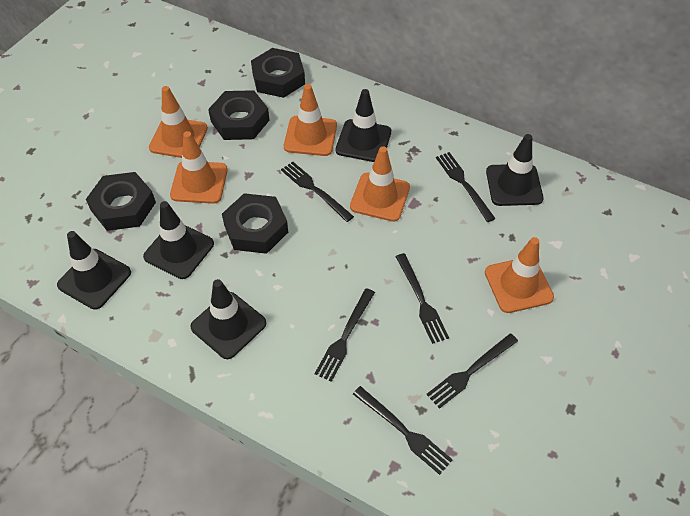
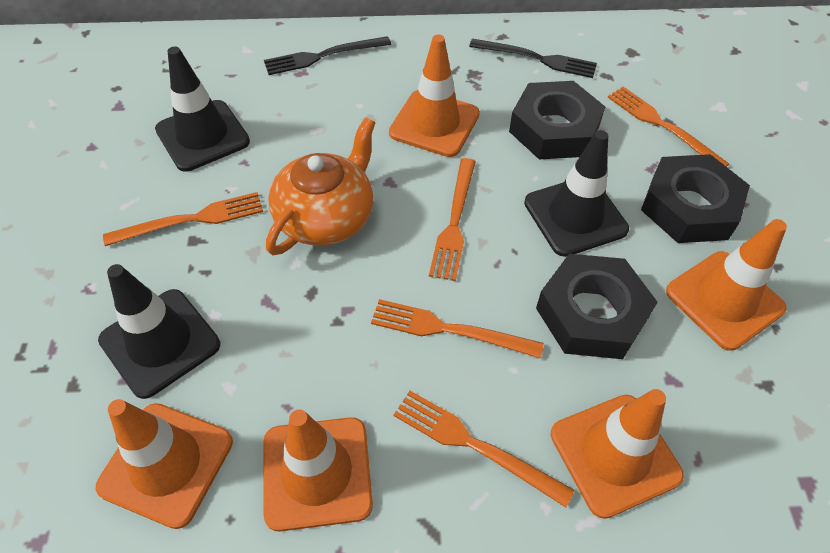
black fork: 6 -> 2
black nut: 4 -> 3
black traffic cone: 5 -> 3
orange fork: 0 -> 5
orange teapot: 0 -> 1

